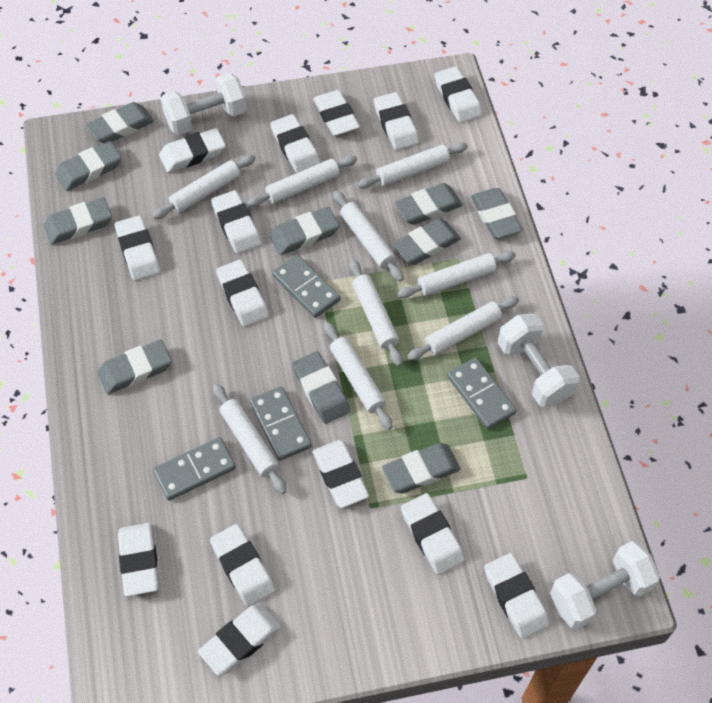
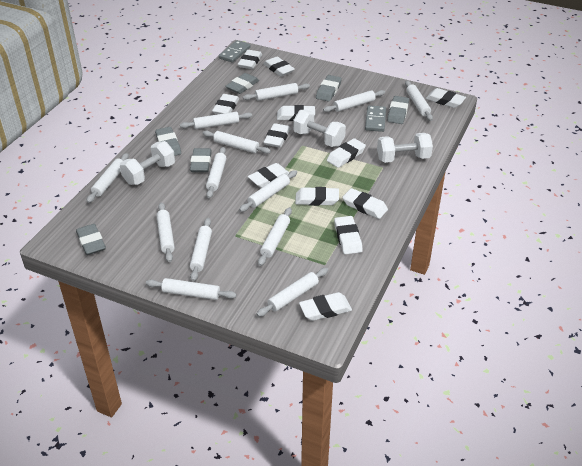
grey domino: 4 -> 2
grey eraser: 10 -> 6
white eraser: 14 -> 12
white rolling pin: 9 -> 13

